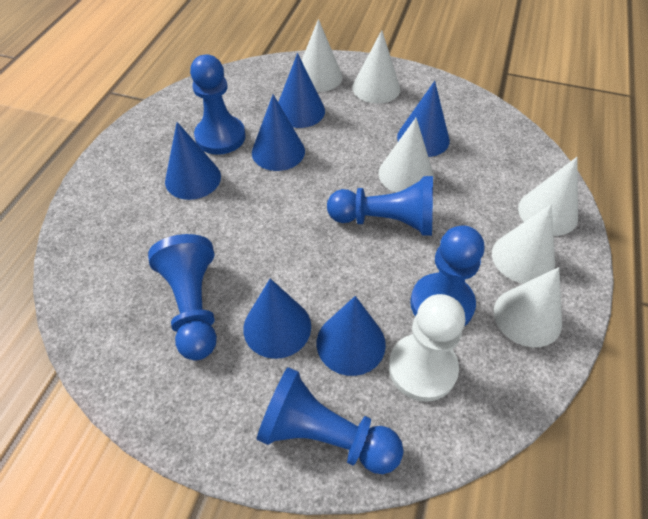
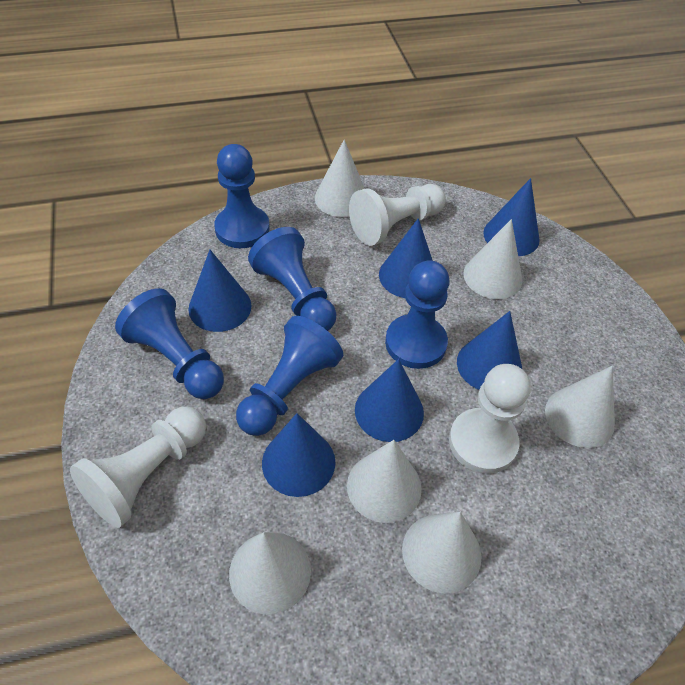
white pawn: 1 -> 3

